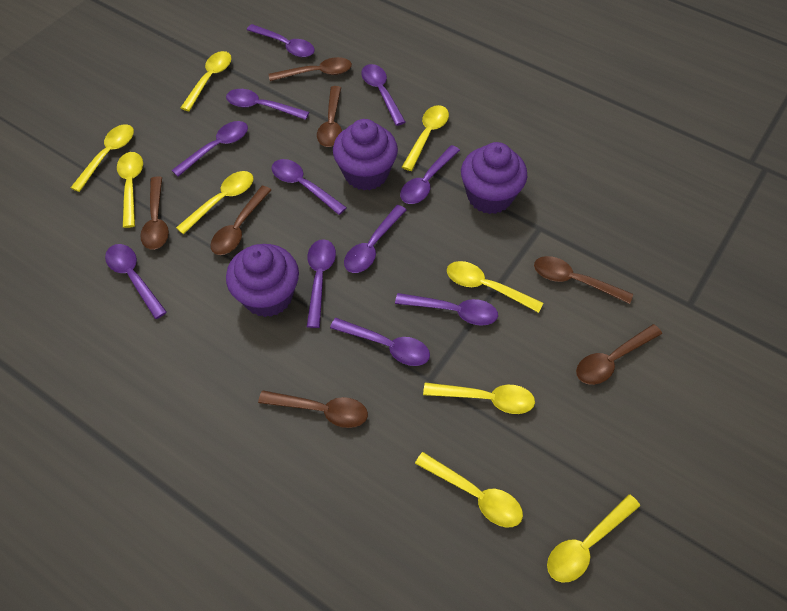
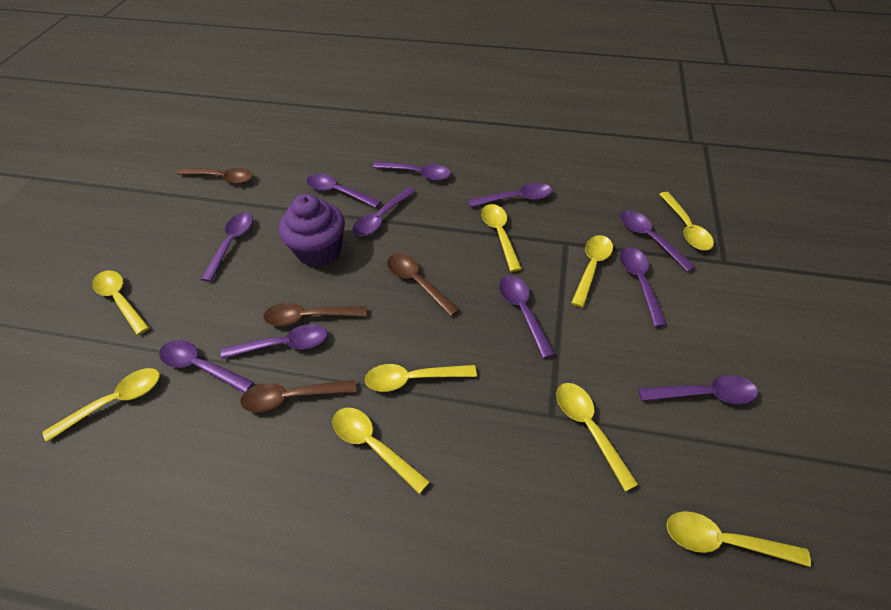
brown spoon: 7 -> 4
purple cupcake: 3 -> 1

